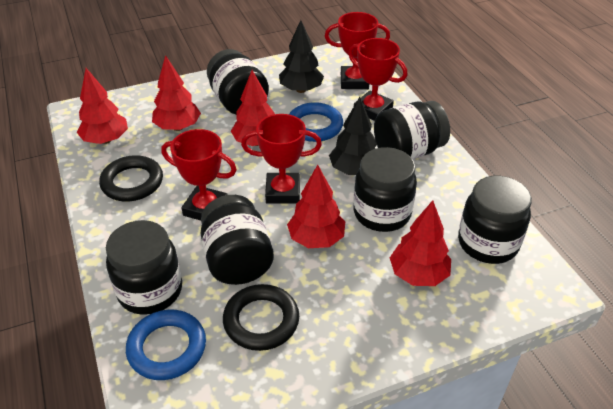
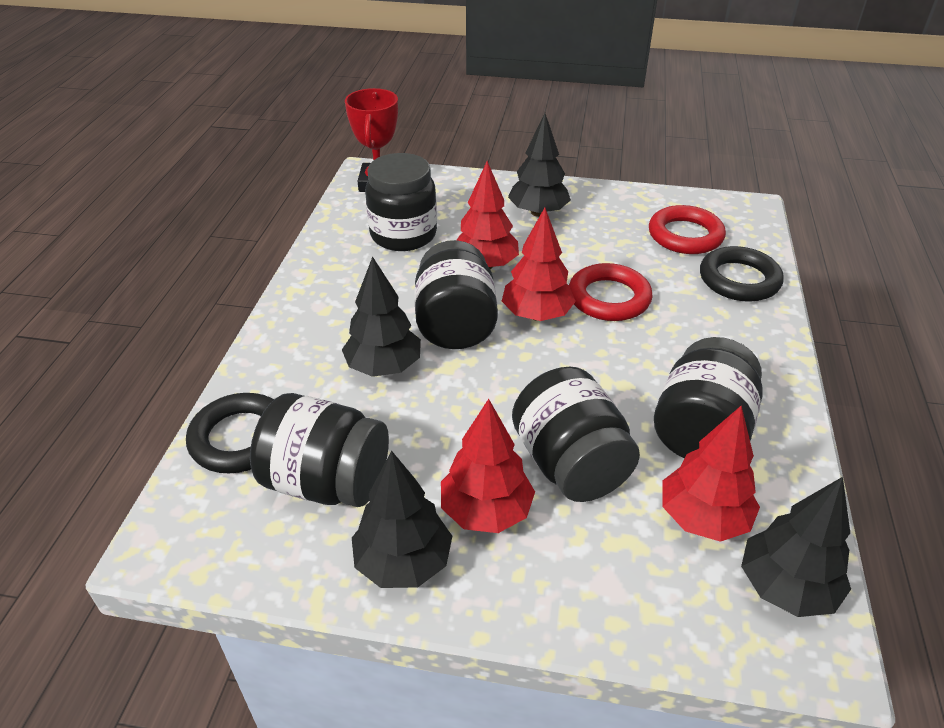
black jar: 6 -> 5
black tree: 2 -> 4
blue ring: 2 -> 0
red ring: 0 -> 2
red tree: 5 -> 4
red trophy: 4 -> 1

